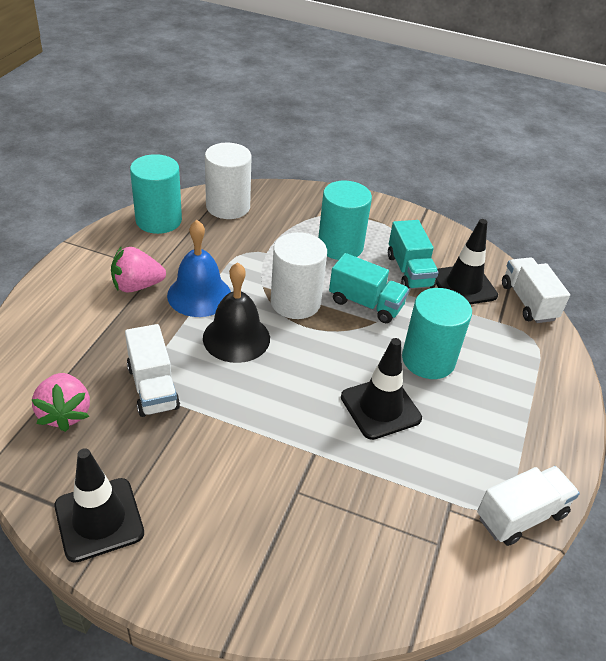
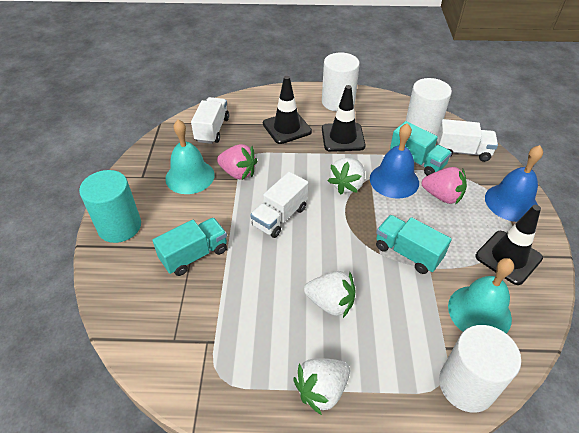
black bell: 1 -> 0
blue bell: 1 -> 2
turquoise bell: 0 -> 2
turquoise cylinder: 3 -> 1
turquoise truck: 2 -> 3
white cylinder: 2 -> 3
white strawberry: 0 -> 3

